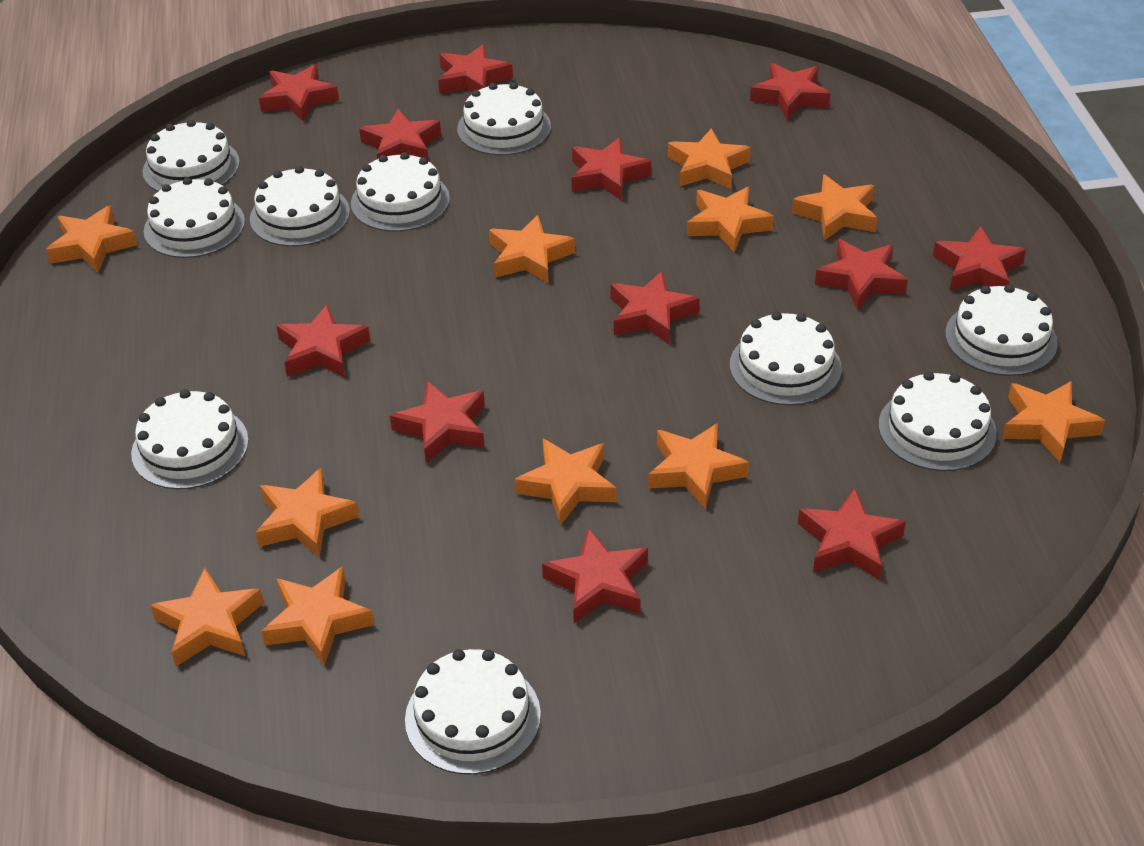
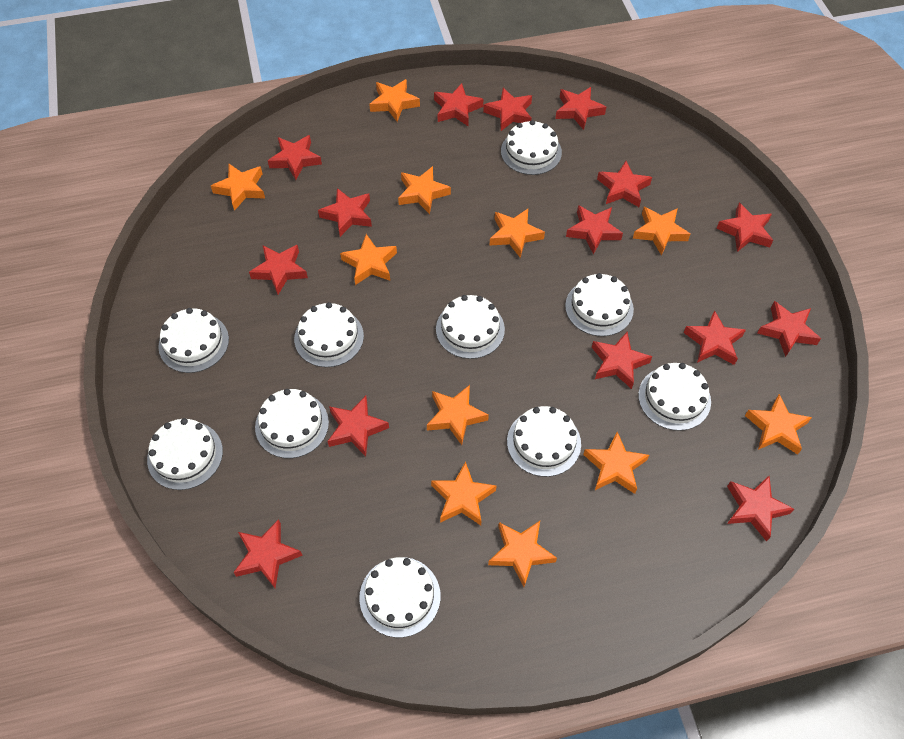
red star: 12 -> 15

